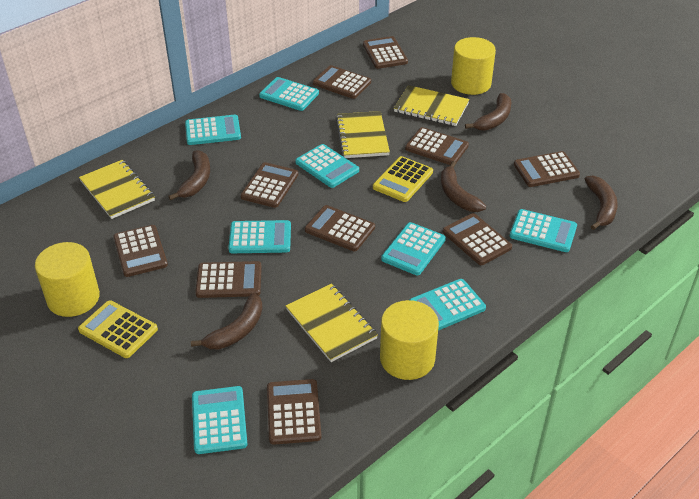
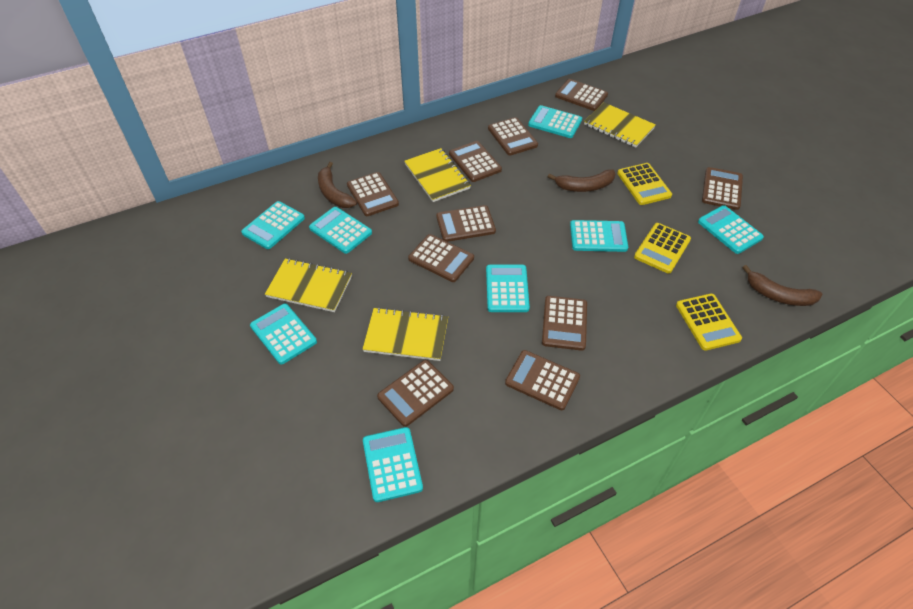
brown banana: 5 -> 3
yellow calculator: 2 -> 3
yellow cylinder: 3 -> 0

